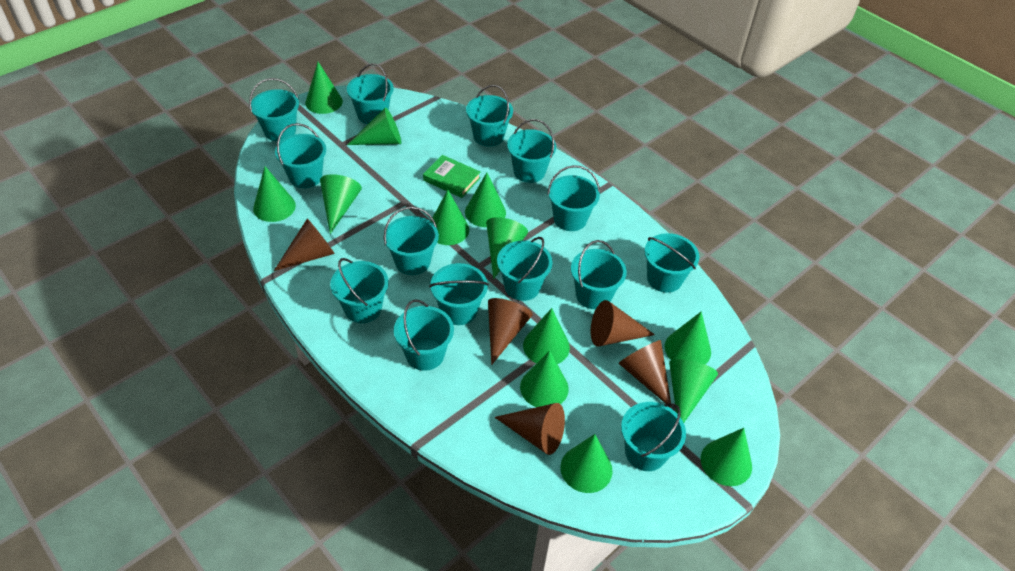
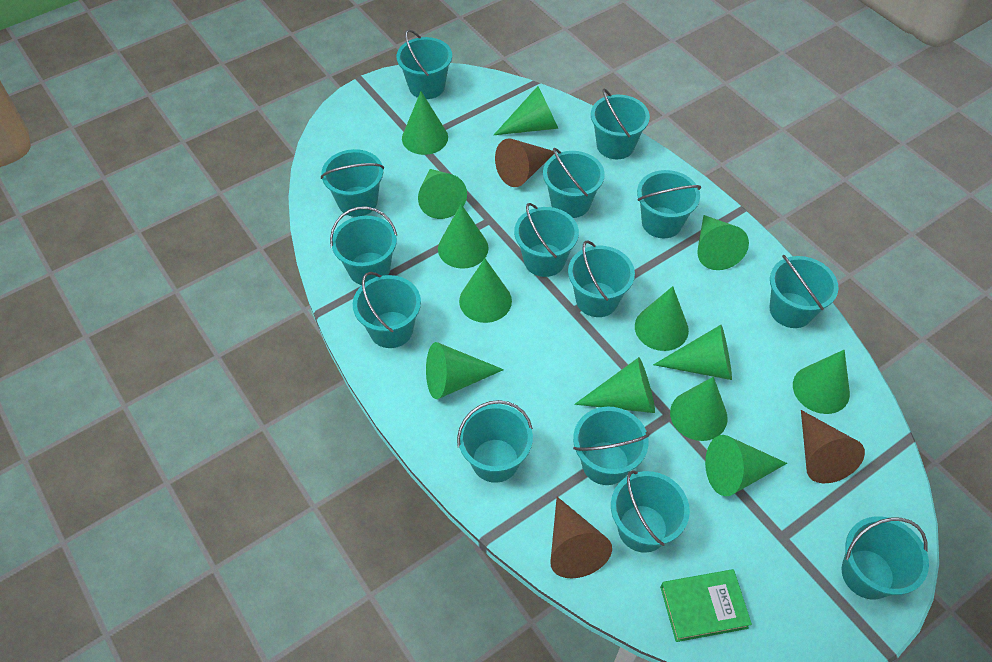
brown cone: 5 -> 3

